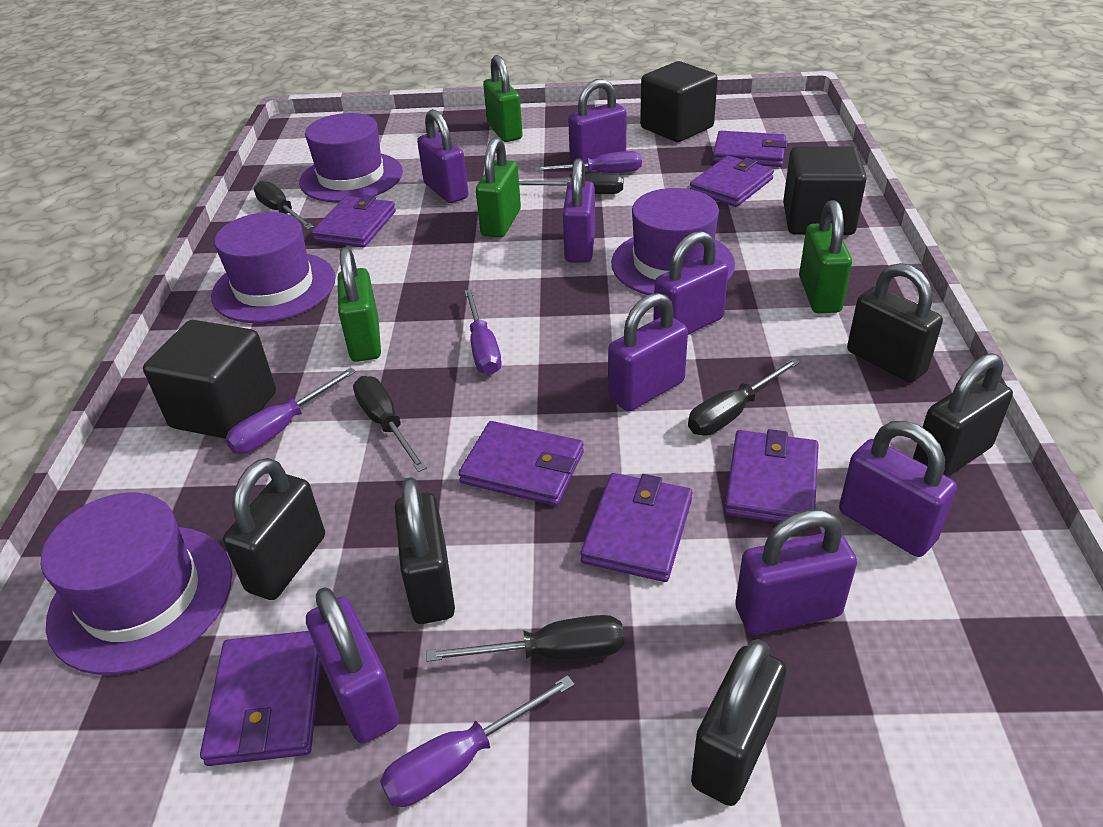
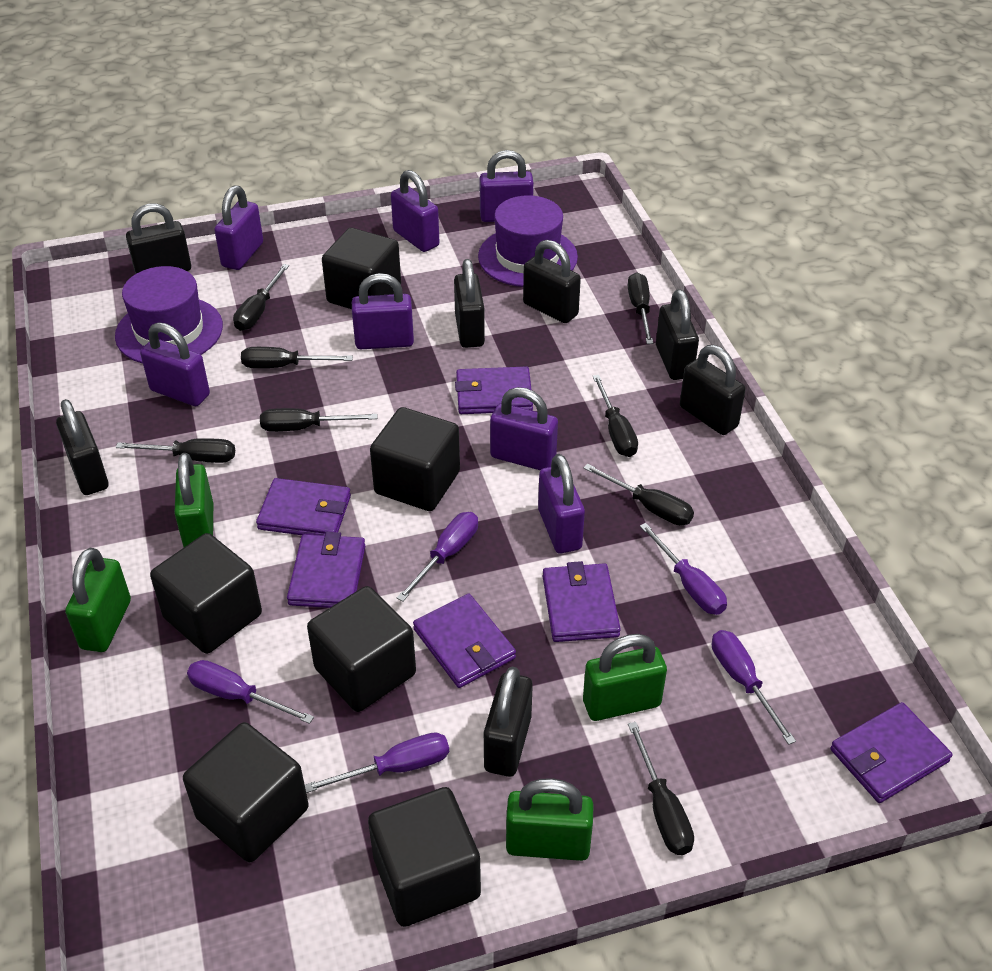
black cube: 3 -> 6
black padlock: 5 -> 7
black screwdriver: 5 -> 8
purple hat: 4 -> 2
purple padlock: 8 -> 7
purple screwdriver: 4 -> 5
purple wallet: 7 -> 6

